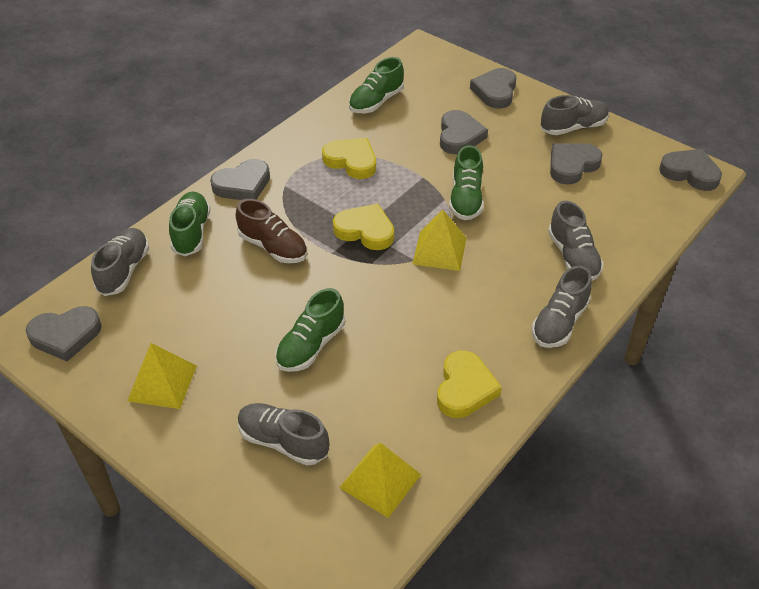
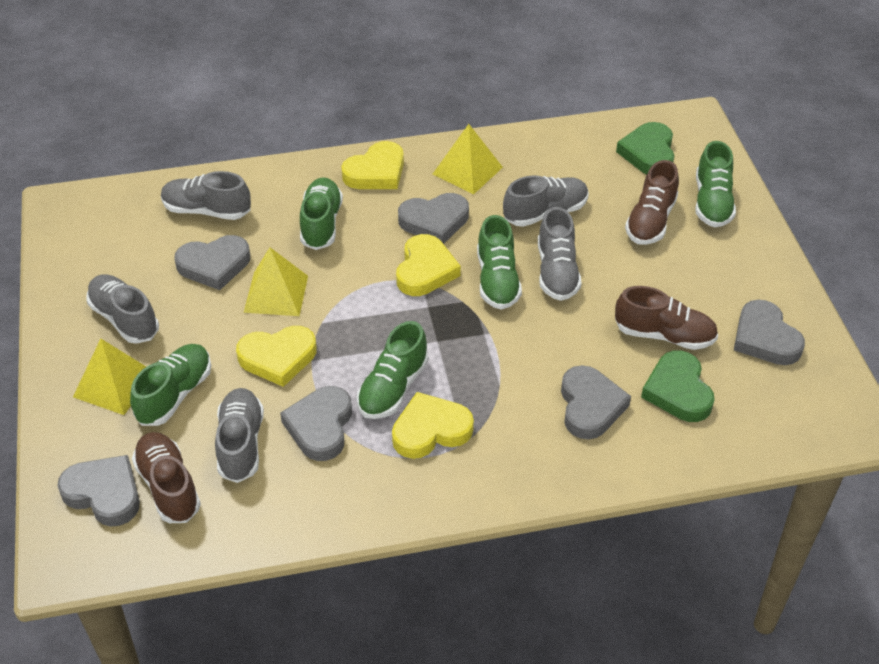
brown shoe: 1 -> 3
green heart: 0 -> 2
green shoe: 4 -> 5
yellow heart: 3 -> 4

